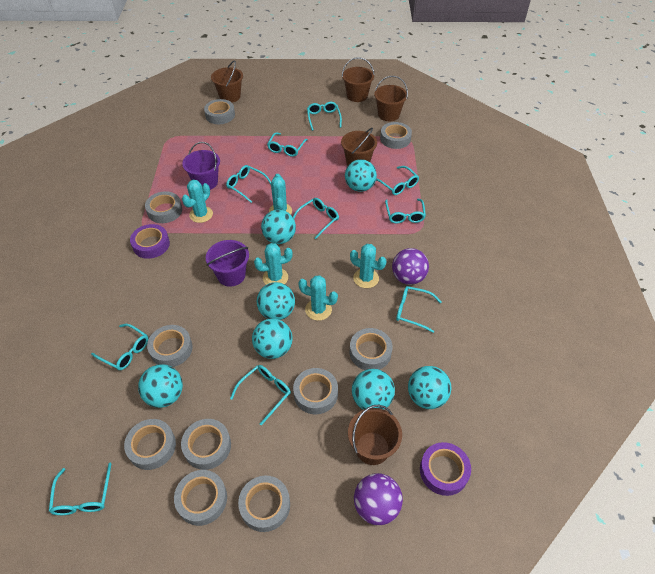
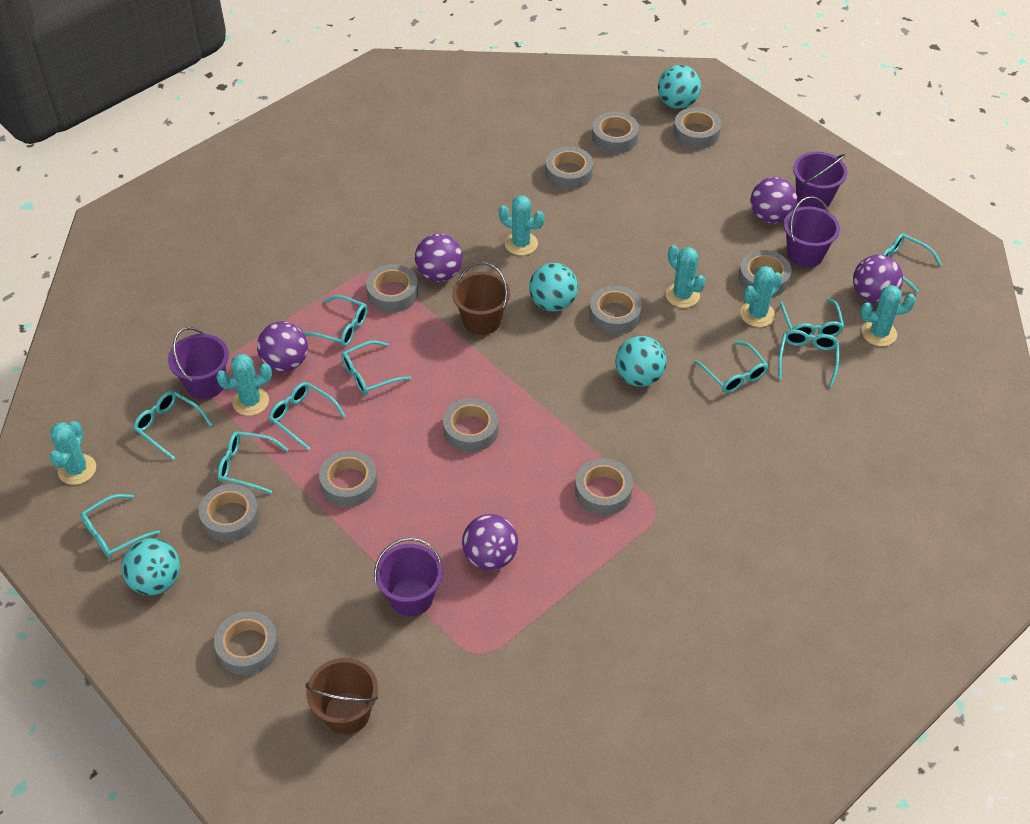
brown bucket: 5 -> 2
grey tape: 10 -> 11
purple ball: 2 -> 5
purple bucket: 2 -> 4
purple tape: 2 -> 0
turquoise ball: 7 -> 4
turquoise cactus: 5 -> 6

